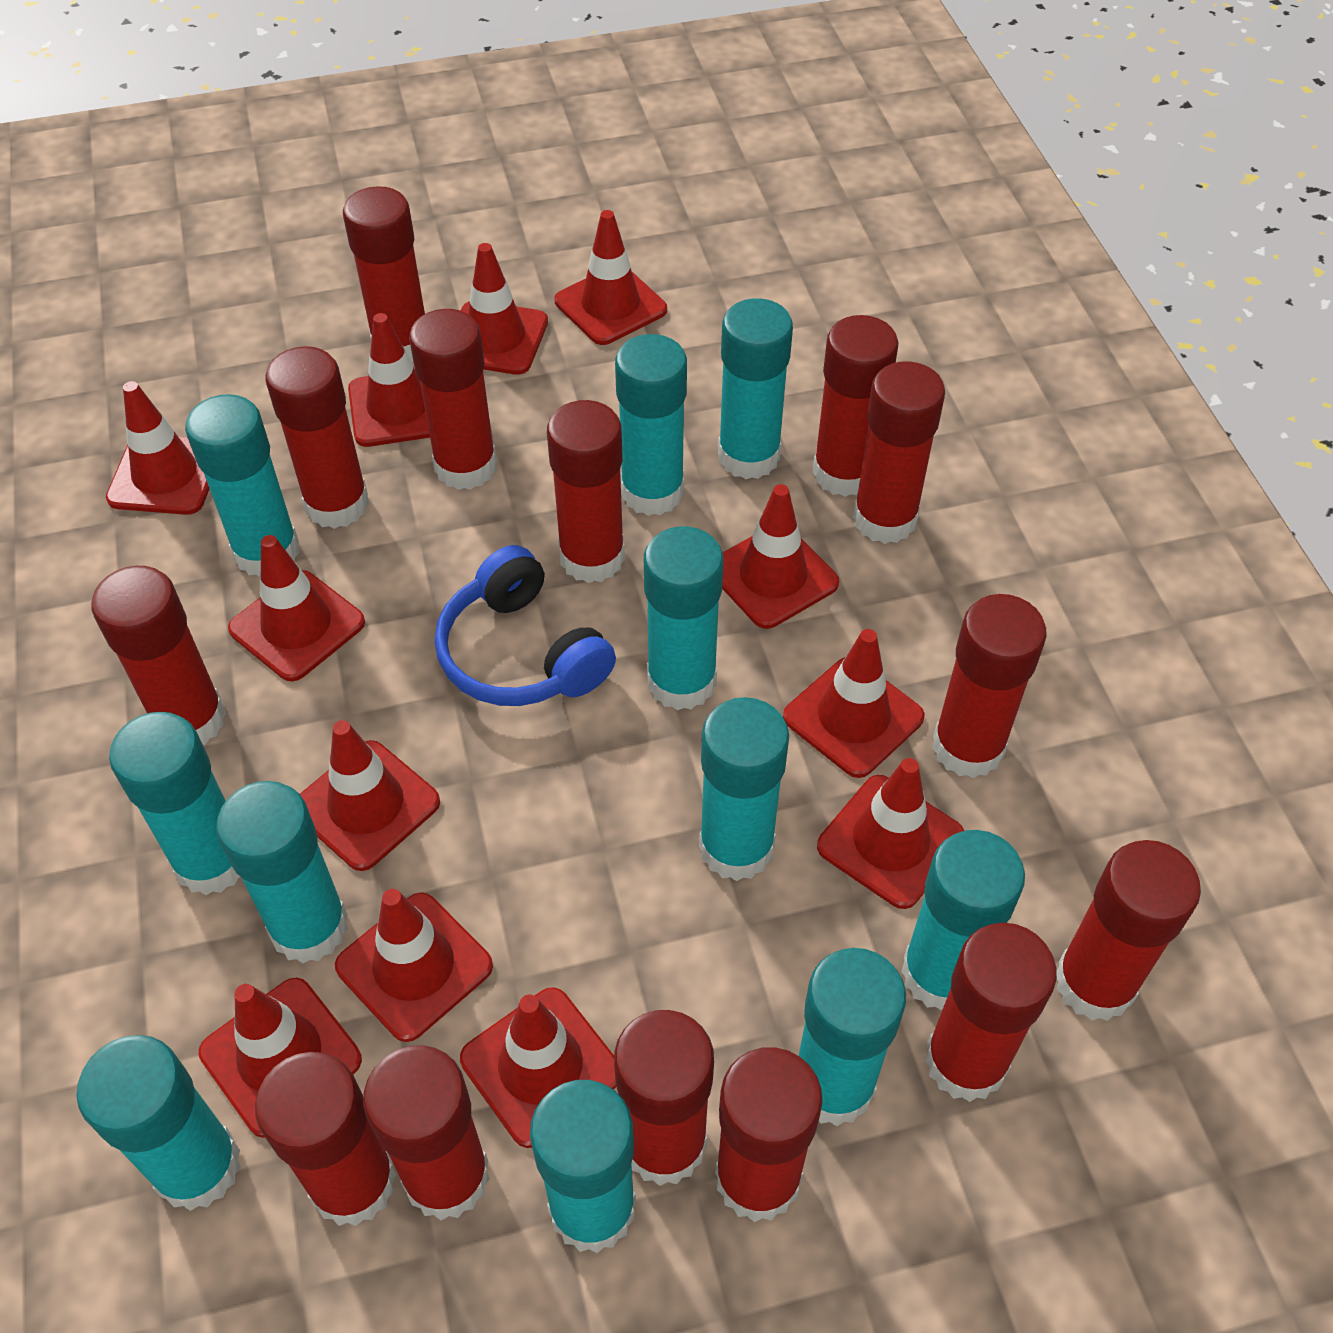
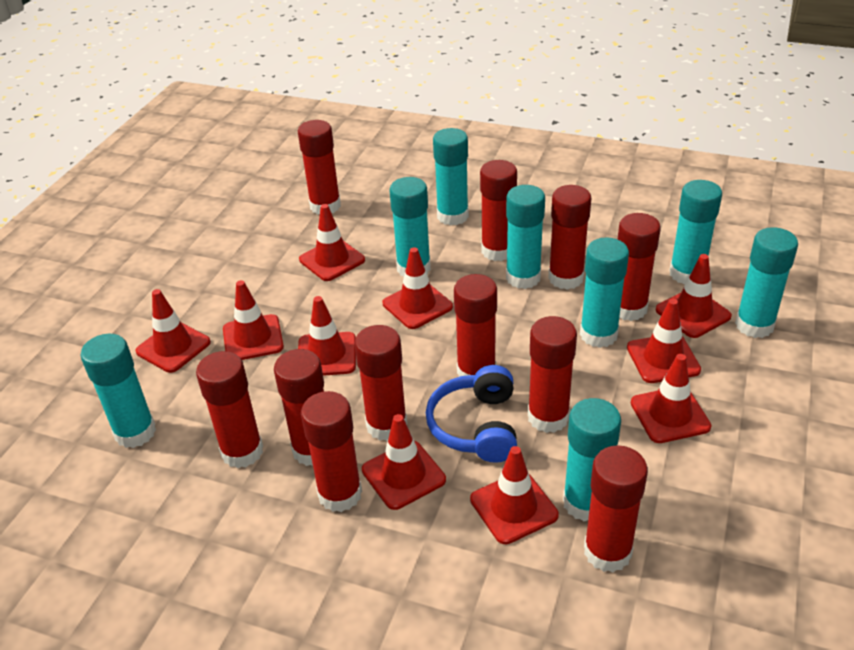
red glue stick: 14 -> 11
red traffic cone: 12 -> 10
turquoise glue stick: 11 -> 8

